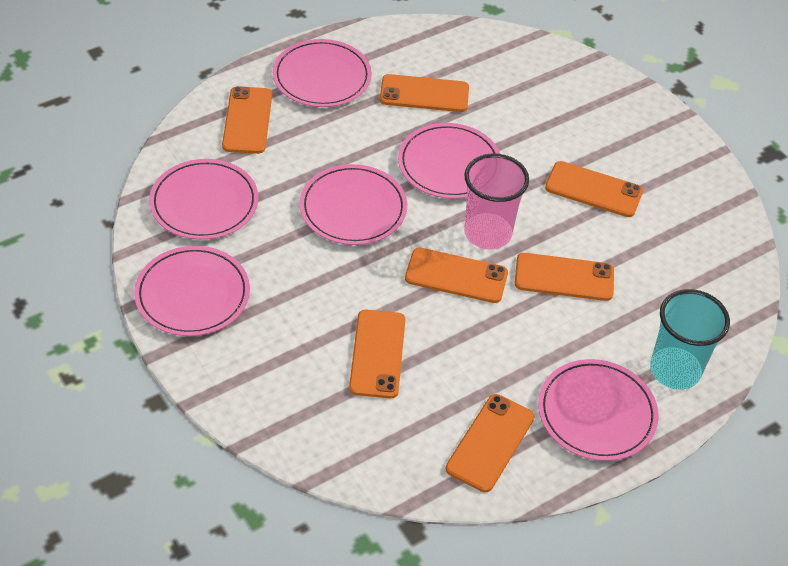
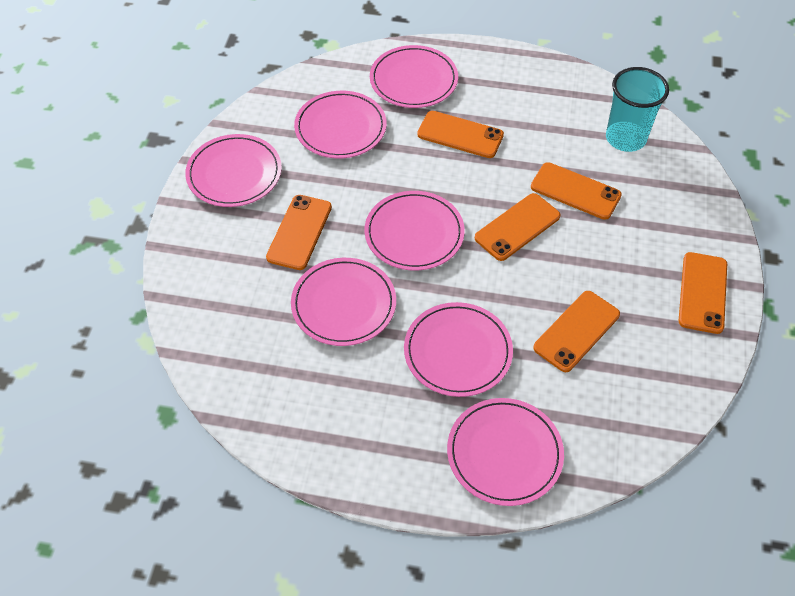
orange phone: 7 -> 6
pink cup: 1 -> 0
pink plate: 6 -> 7

